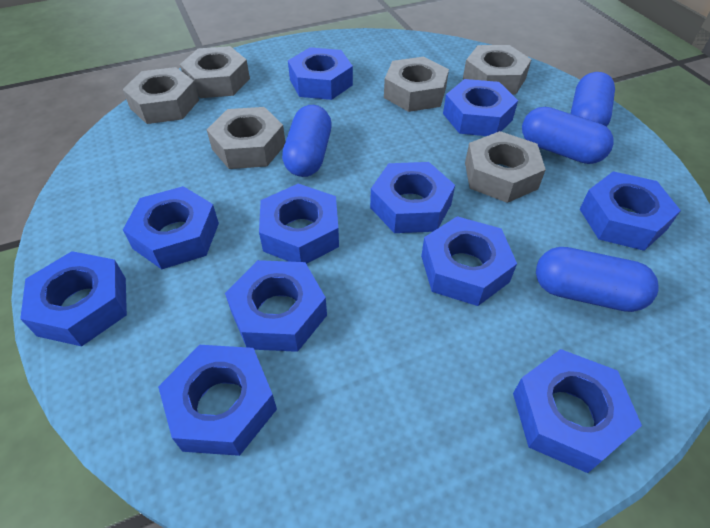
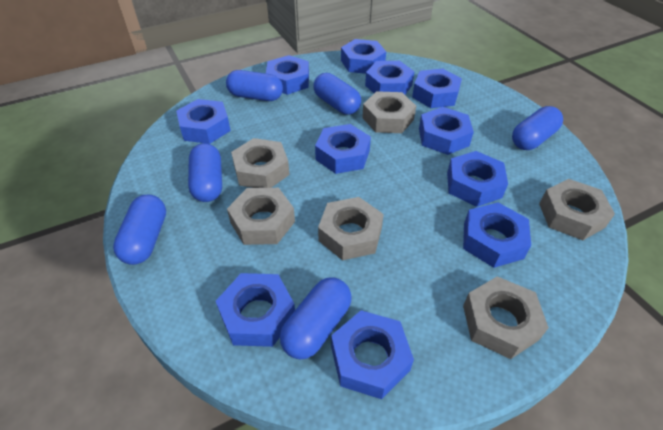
blue capsule: 4 -> 6

